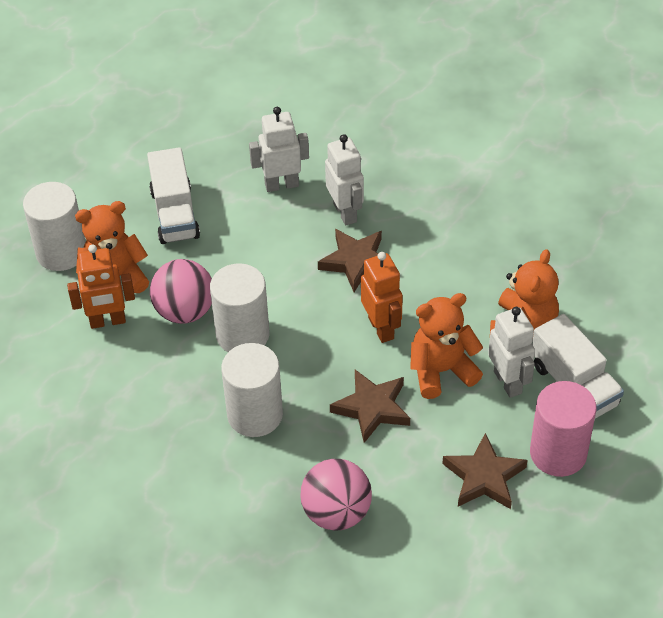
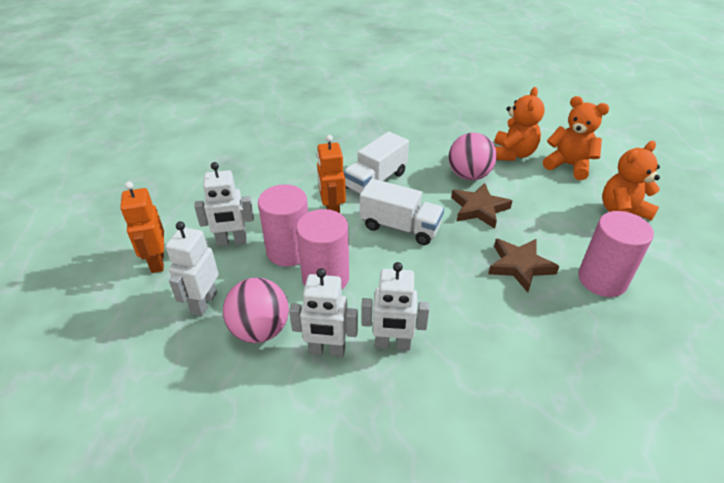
brown star: 3 -> 2
pink cylinder: 1 -> 3
white cylinder: 3 -> 0
white robot: 3 -> 4

